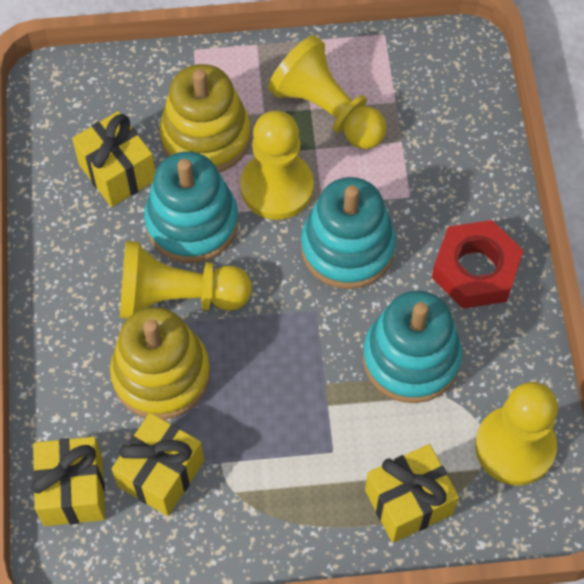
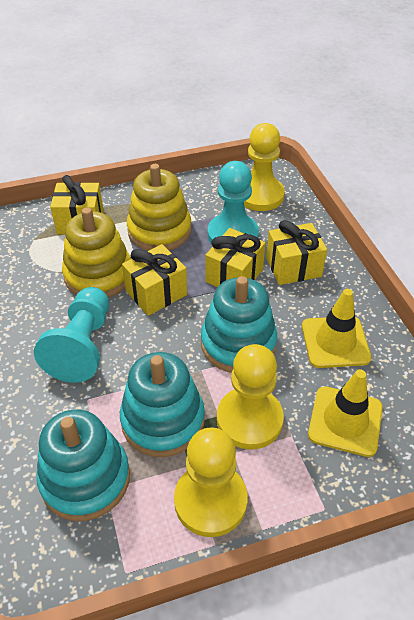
red nut: 1 -> 0
turquoise pawn: 0 -> 2
yellow pawn: 4 -> 3
yellow traffic cone: 0 -> 2

